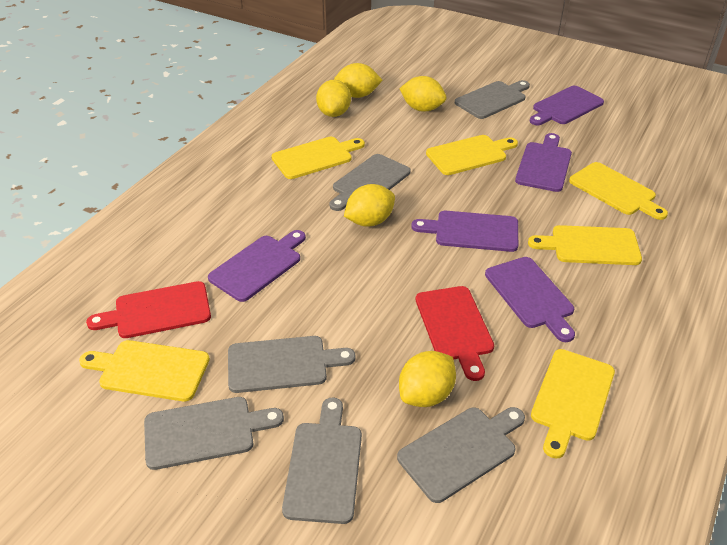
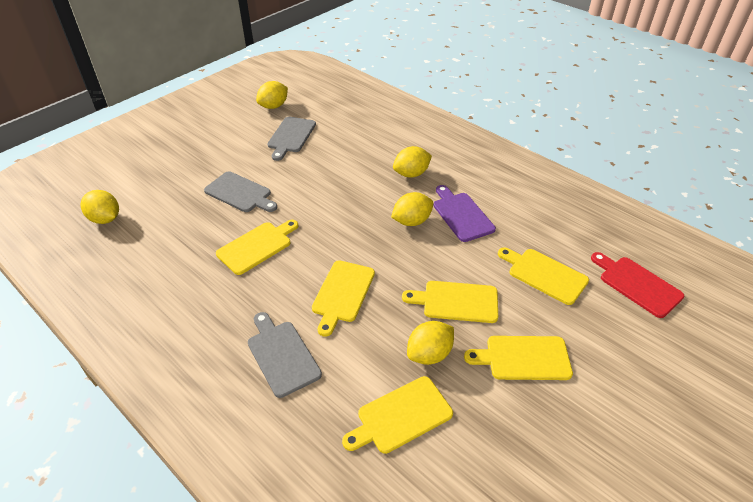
grey cutting board: 6 -> 3
purple cutting board: 5 -> 1
red cutting board: 2 -> 1

